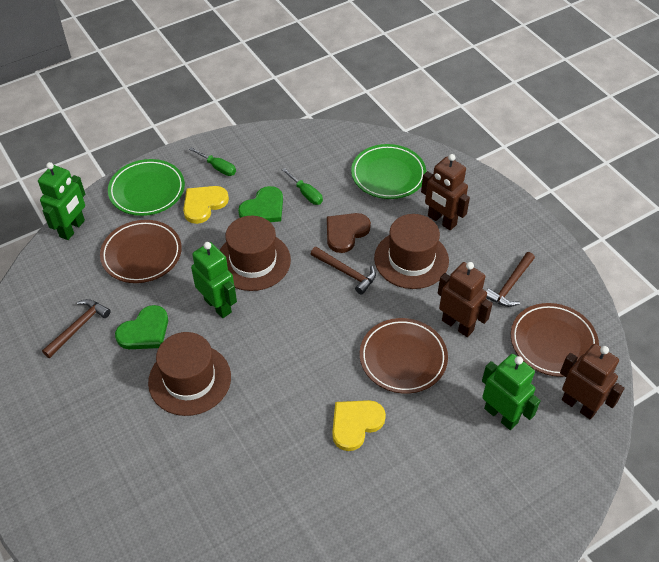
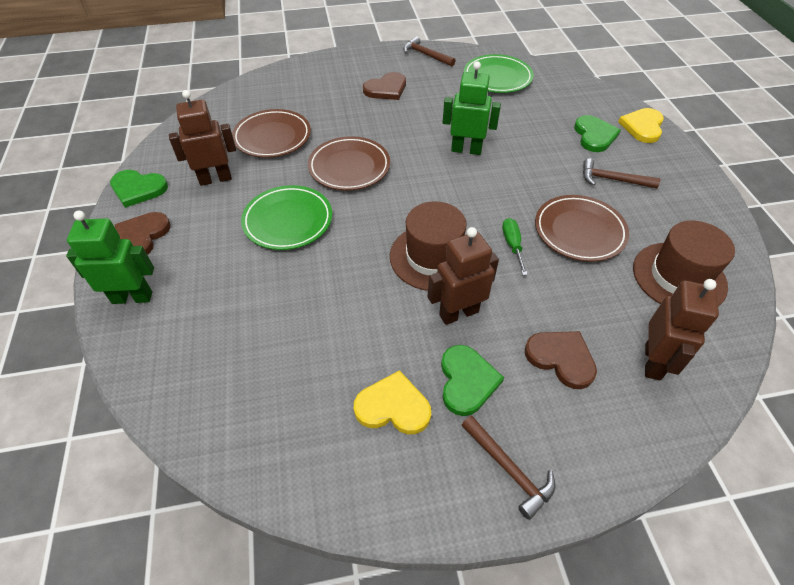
brown hat: 3 -> 2
brown heart: 1 -> 3
green heart: 2 -> 3
green robot: 3 -> 2
green screwdriver: 2 -> 1

